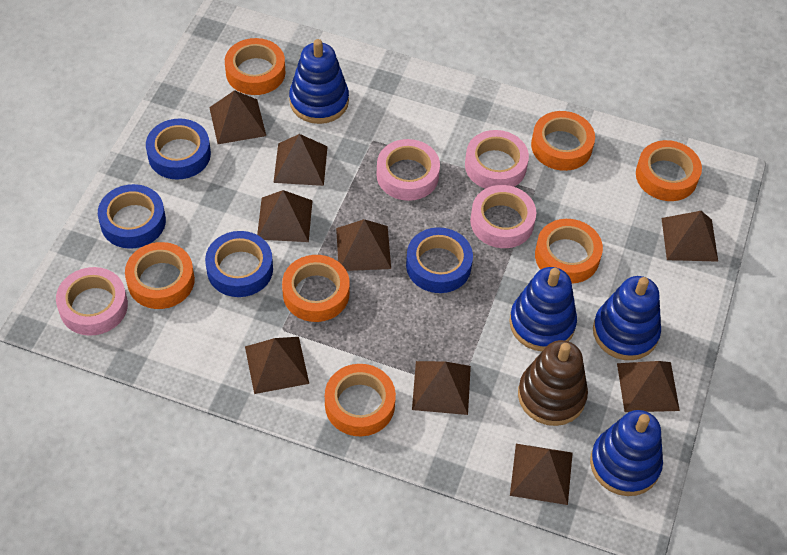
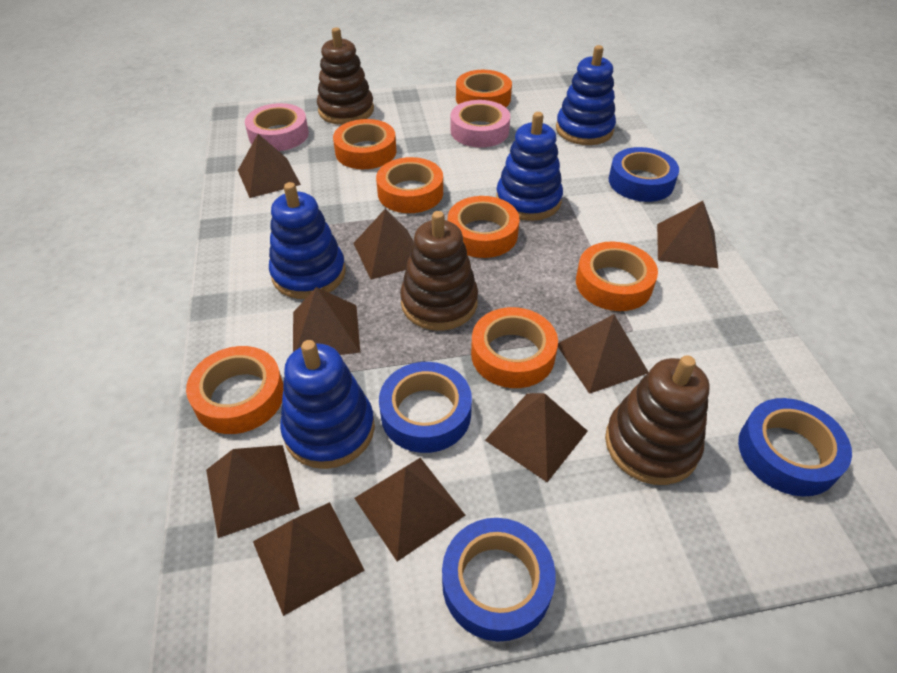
brown stacking toy: 1 -> 3
pink tape: 4 -> 2

